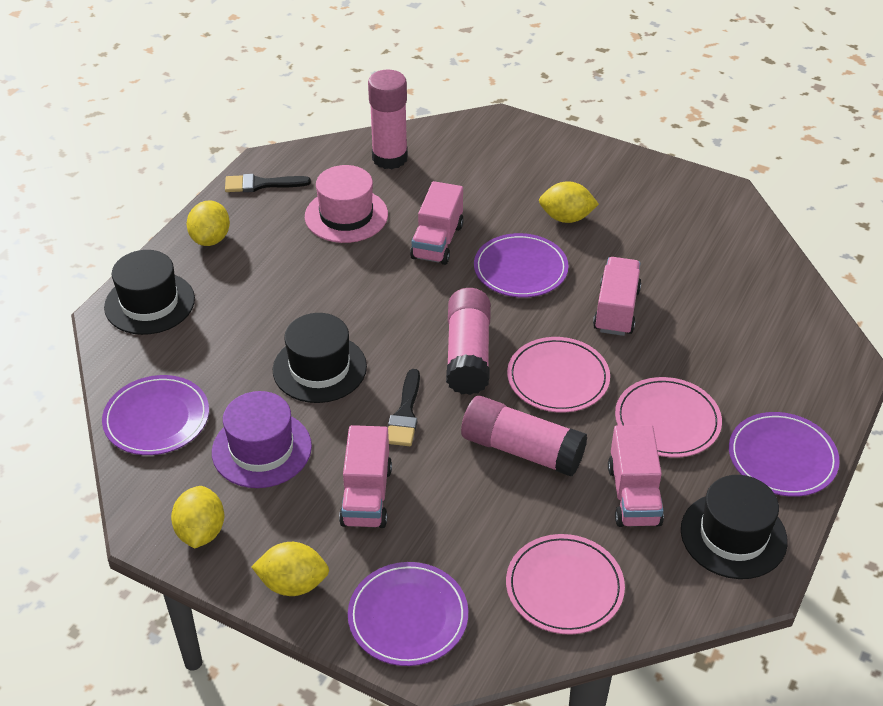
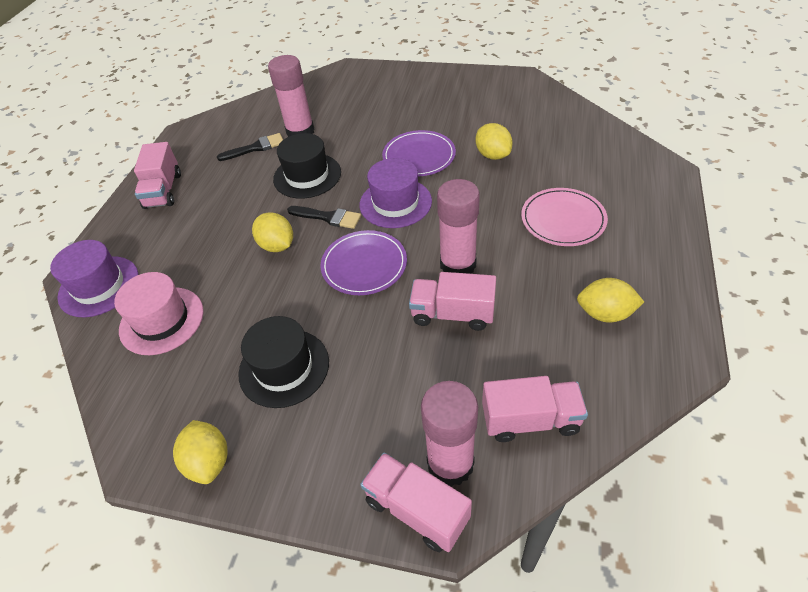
black hat: 3 -> 2
pink plate: 3 -> 1
purple hat: 1 -> 2
purple plate: 4 -> 2

